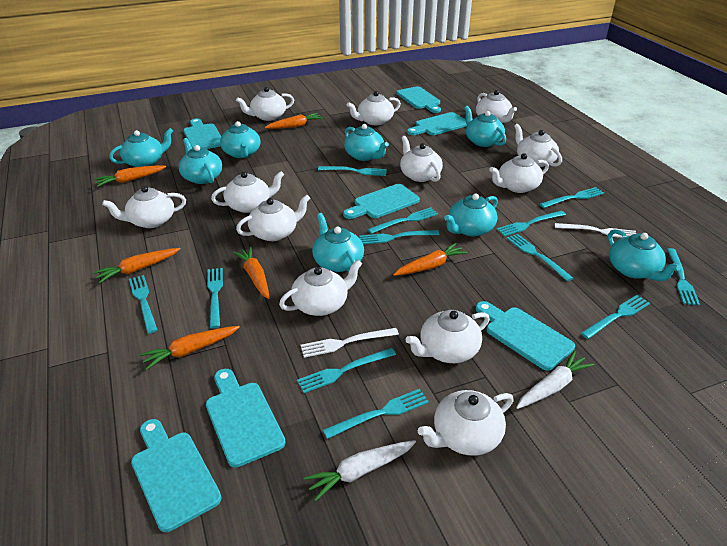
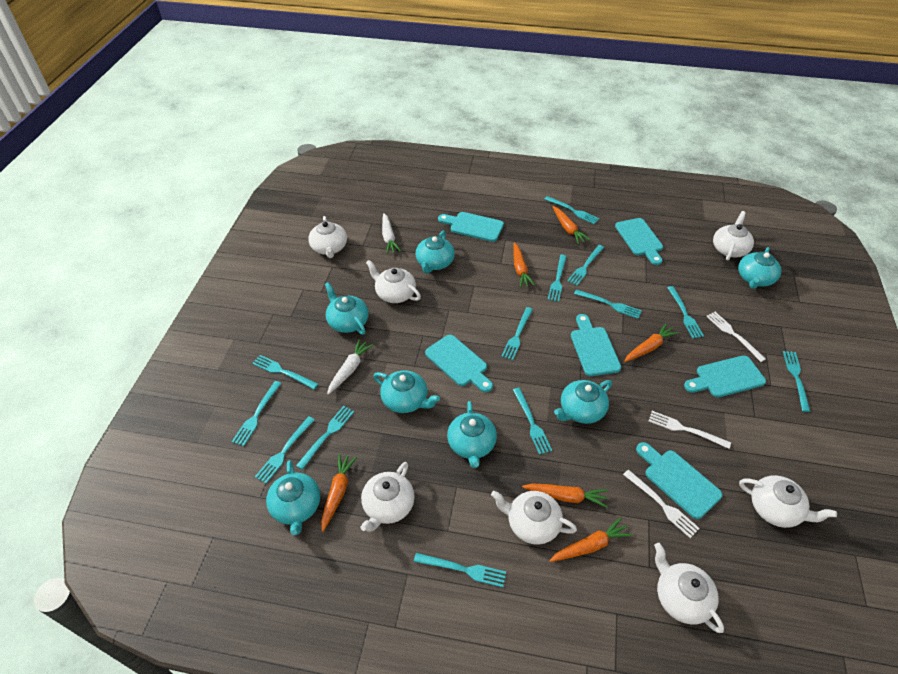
turquoise cutting board: 7 -> 6
turquoise fork: 12 -> 13
turquoise teapot: 8 -> 7
white fork: 2 -> 3
white teapot: 12 -> 7

